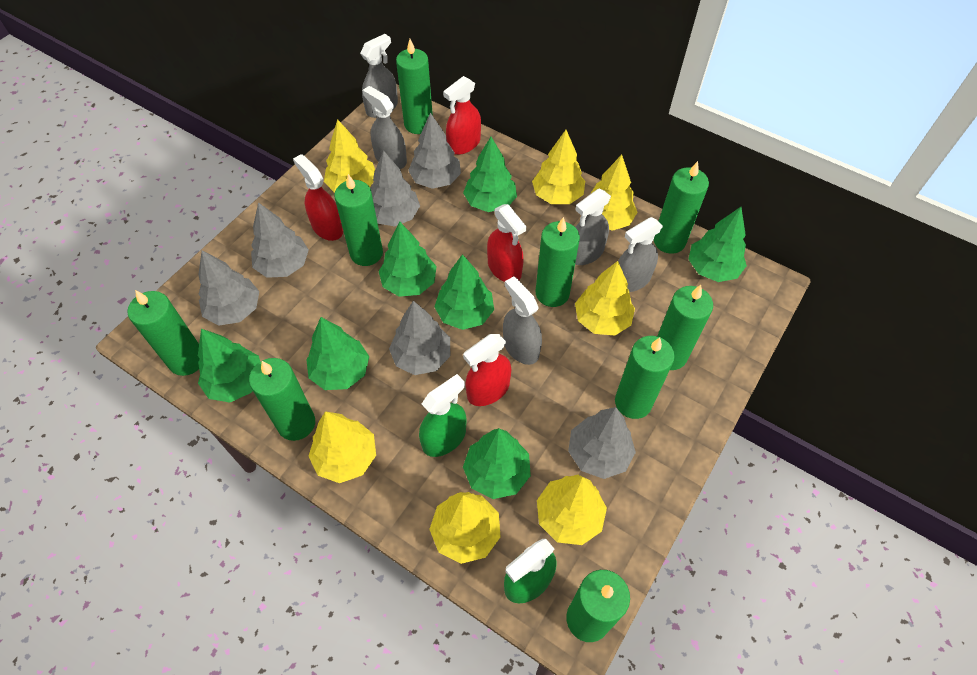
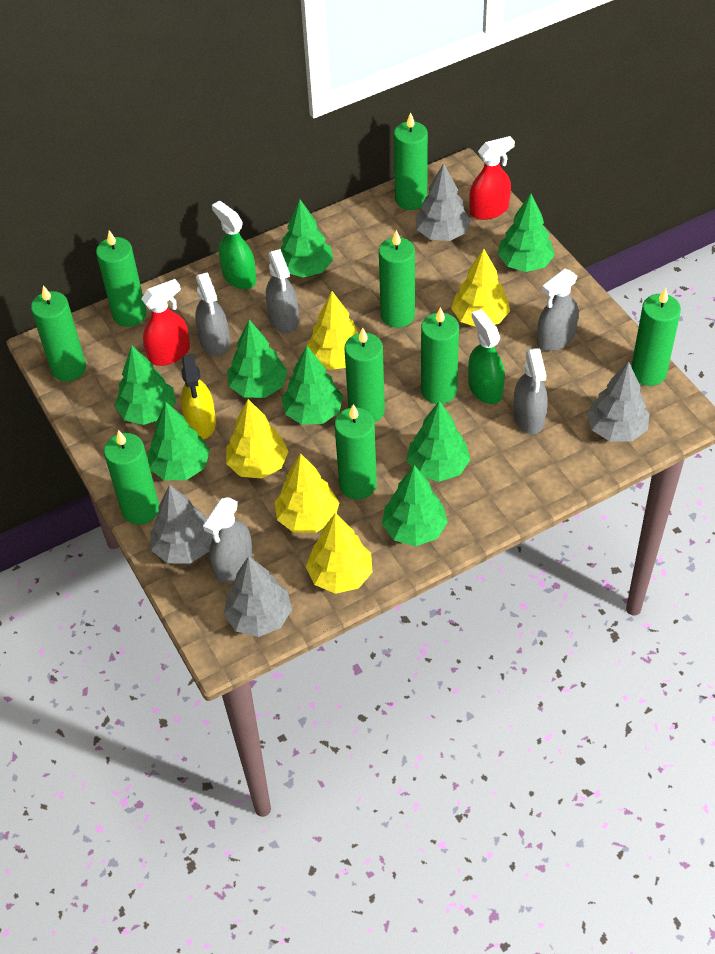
green tree: 7 -> 8
grey tree: 6 -> 4
red spray bottle: 4 -> 2
yellow spray bottle: 0 -> 1
yellow tree: 7 -> 5

